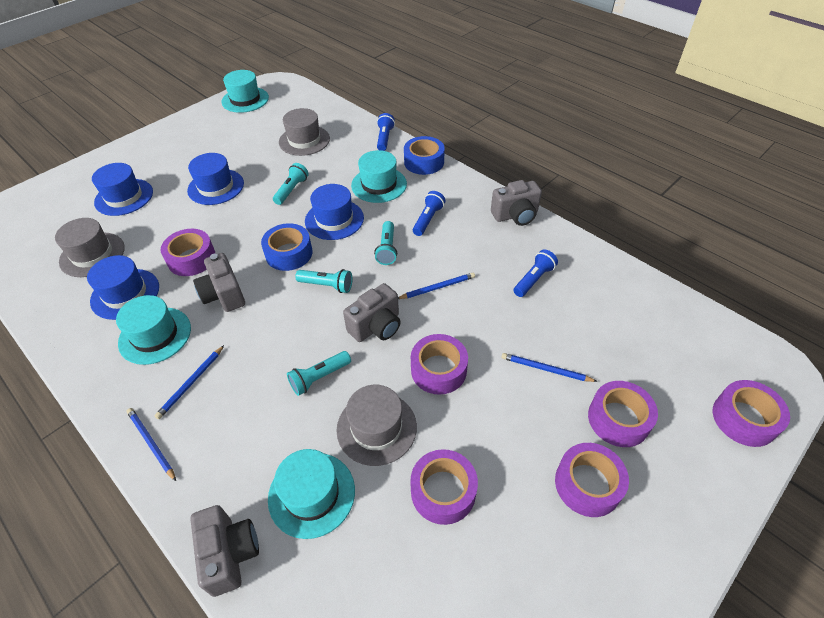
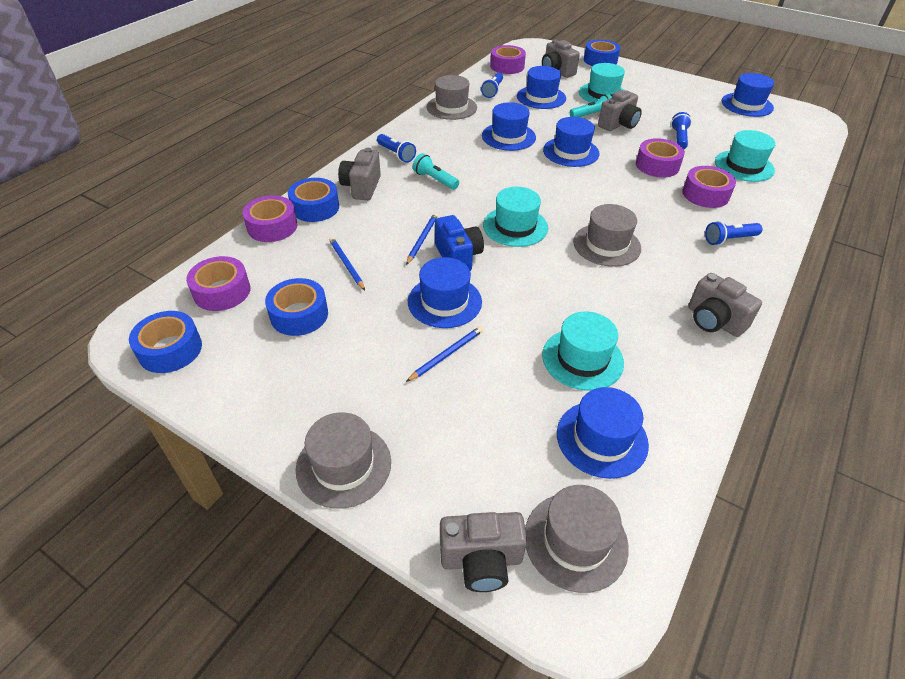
blue camera: 0 -> 1
blue flashlight: 3 -> 4
blue hat: 4 -> 6
blue pencil: 4 -> 3
blue tape: 2 -> 4
grey camera: 4 -> 5
grey hat: 3 -> 4
purple tape: 6 -> 5
turquoise flashlight: 4 -> 2

